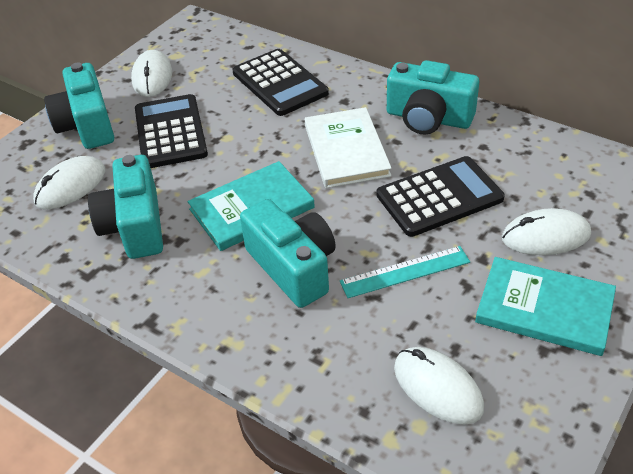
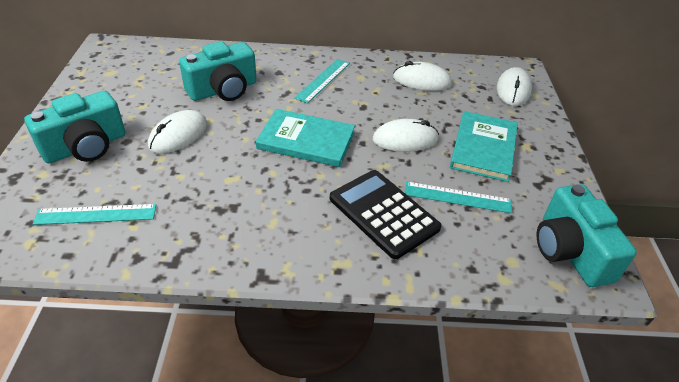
black calculator: 3 -> 1
turquoise camera: 4 -> 3
turquoise ruler: 1 -> 3
white book: 1 -> 0

